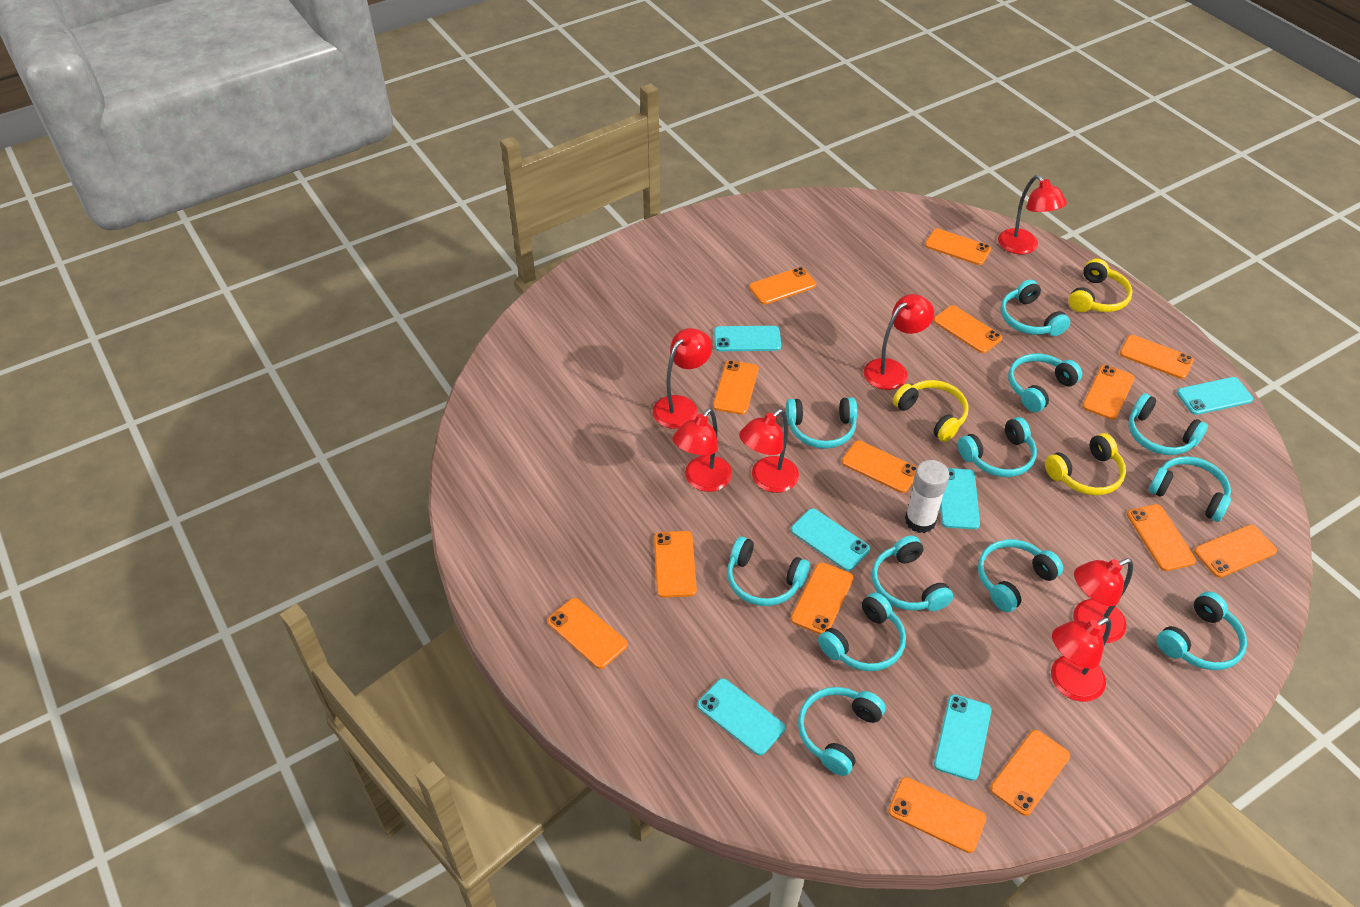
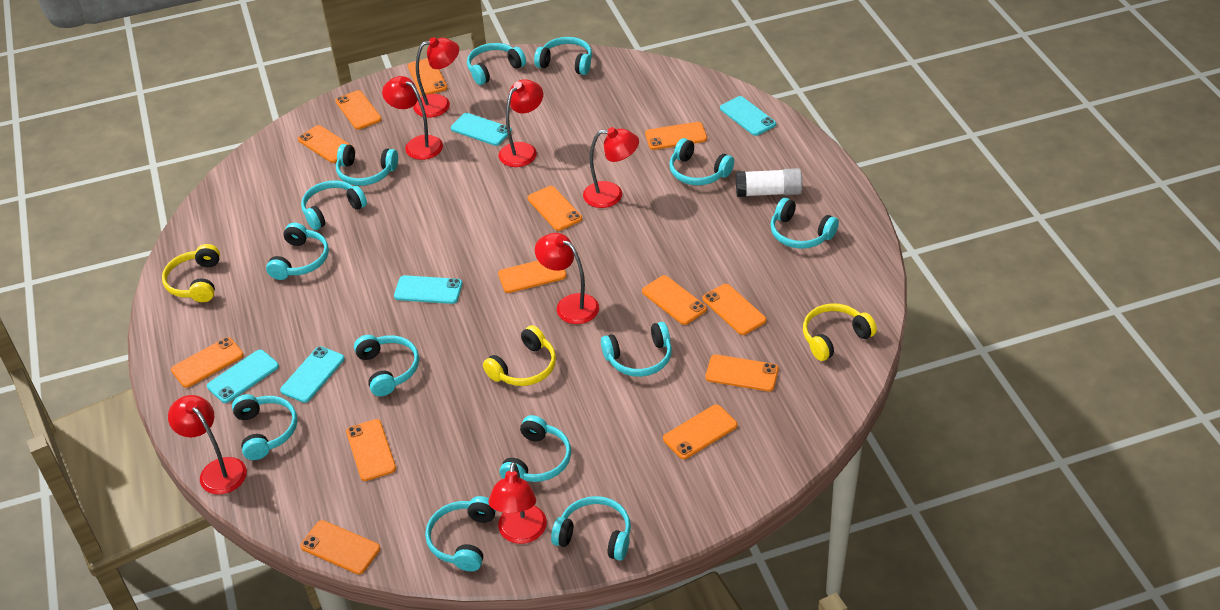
orange phone: 14 -> 13
turquoise headphones: 12 -> 13
turquoise phone: 6 -> 5

